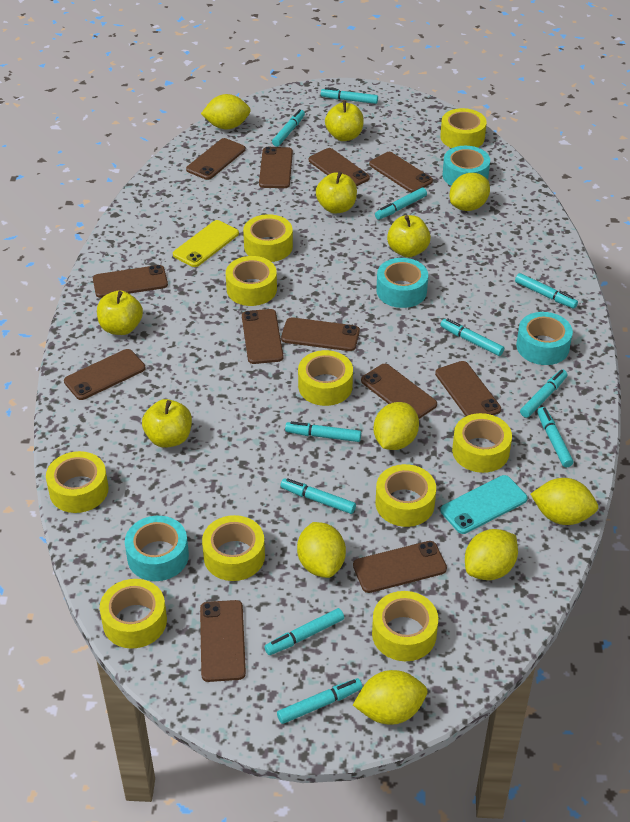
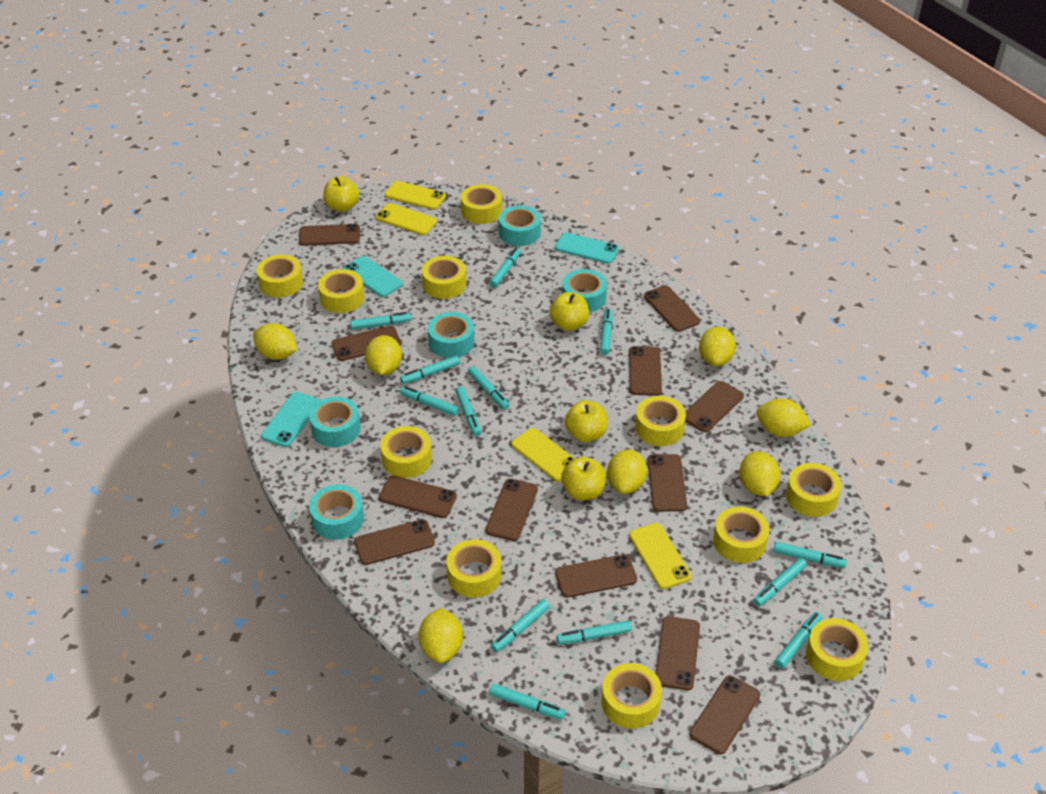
turquoise marker: 11 -> 13
turquoise phone: 1 -> 3
turquoise tape: 4 -> 5
yellow apple: 5 -> 4
yellow phone: 1 -> 4
yellow tape: 10 -> 11

